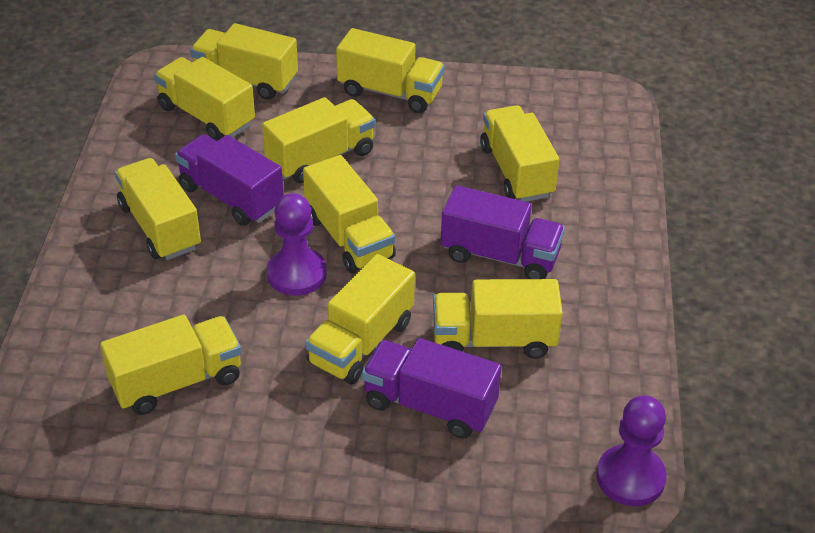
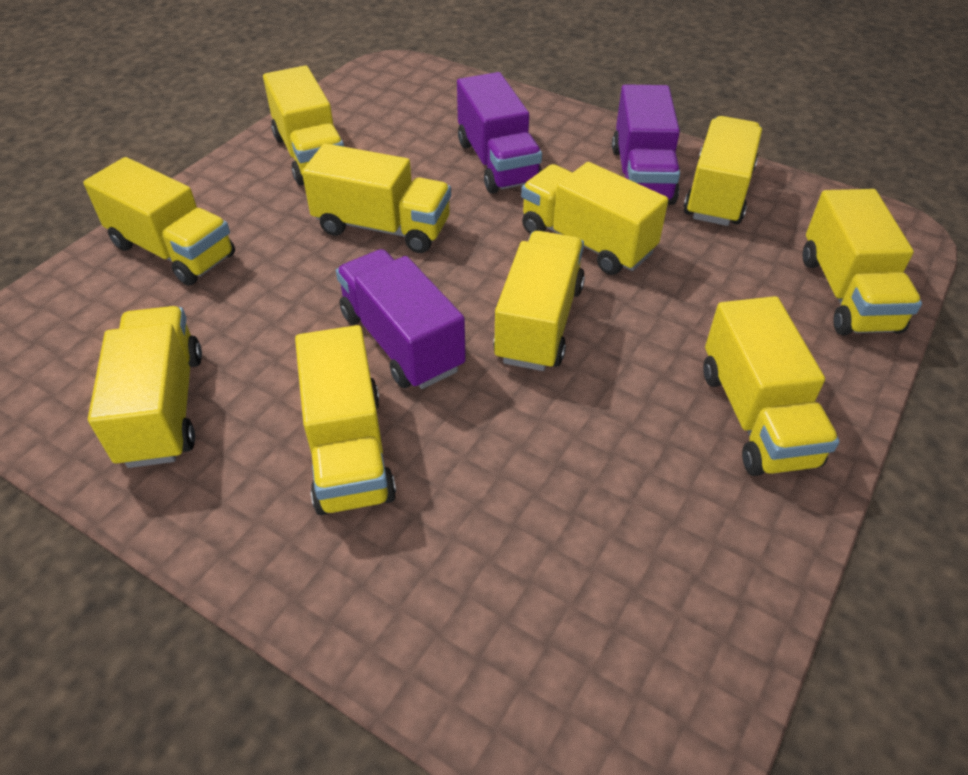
purple pawn: 2 -> 0

